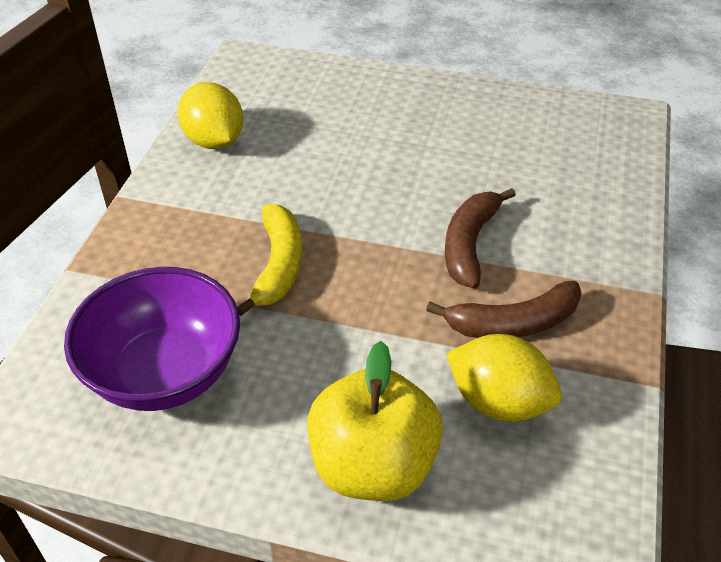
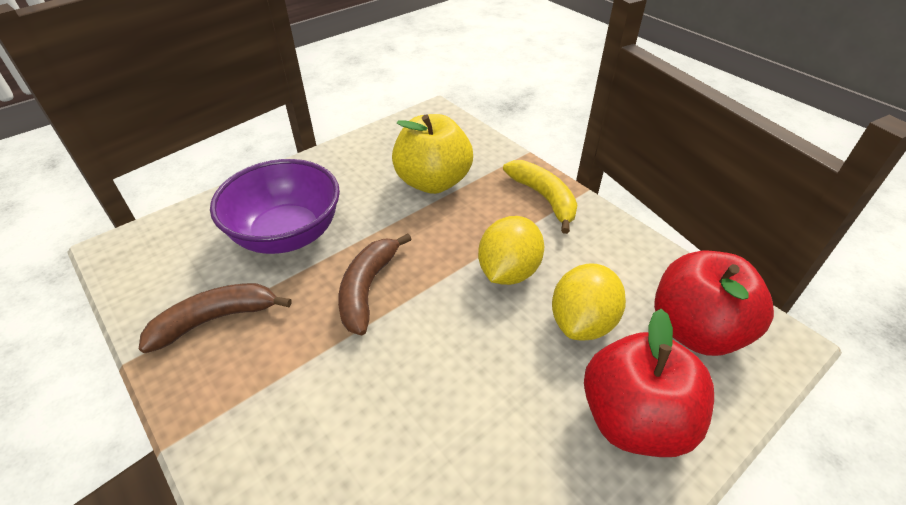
red apple: 0 -> 2

